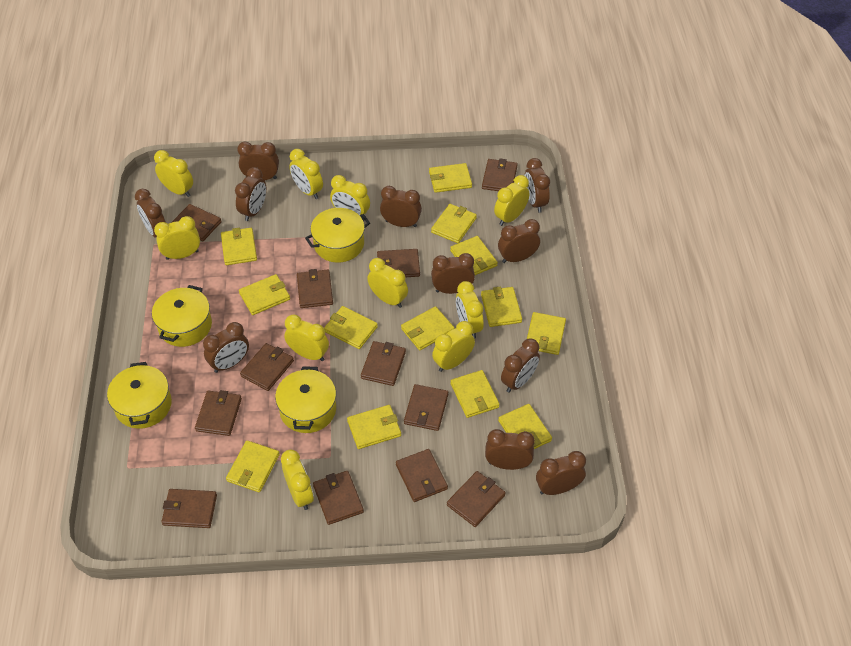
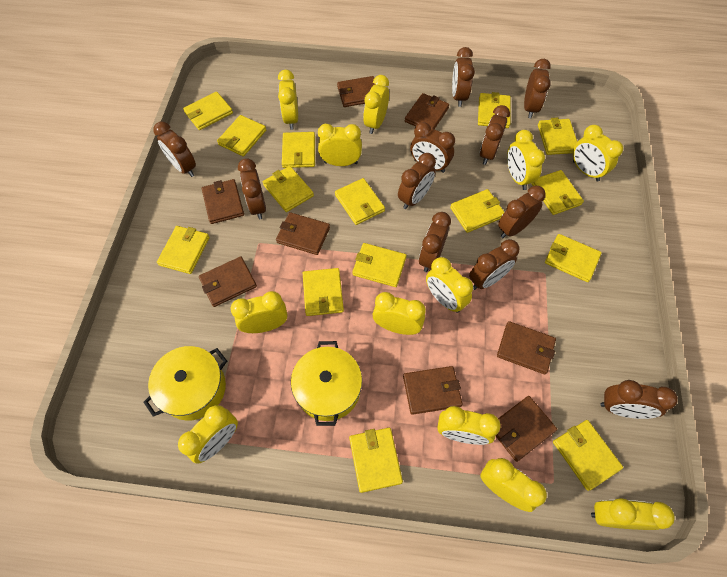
brown wallet: 12 -> 8
yellow clock: 10 -> 12
yellow pot: 4 -> 2
yellow wallet: 13 -> 15

